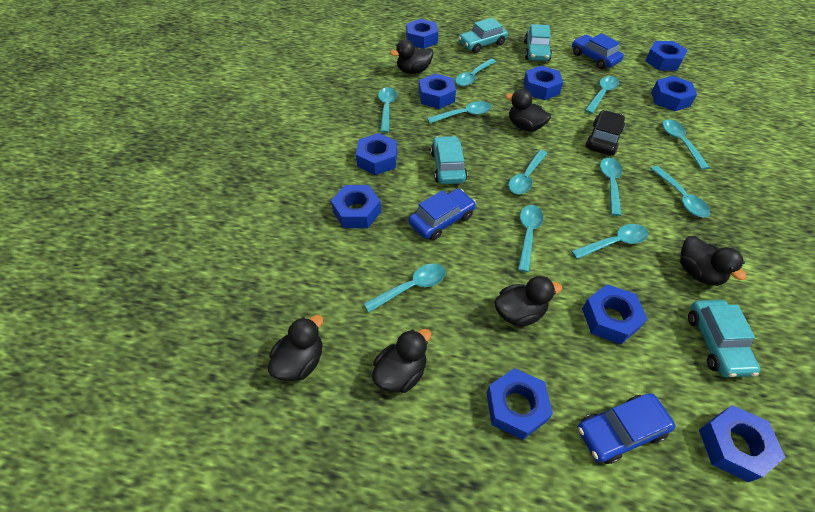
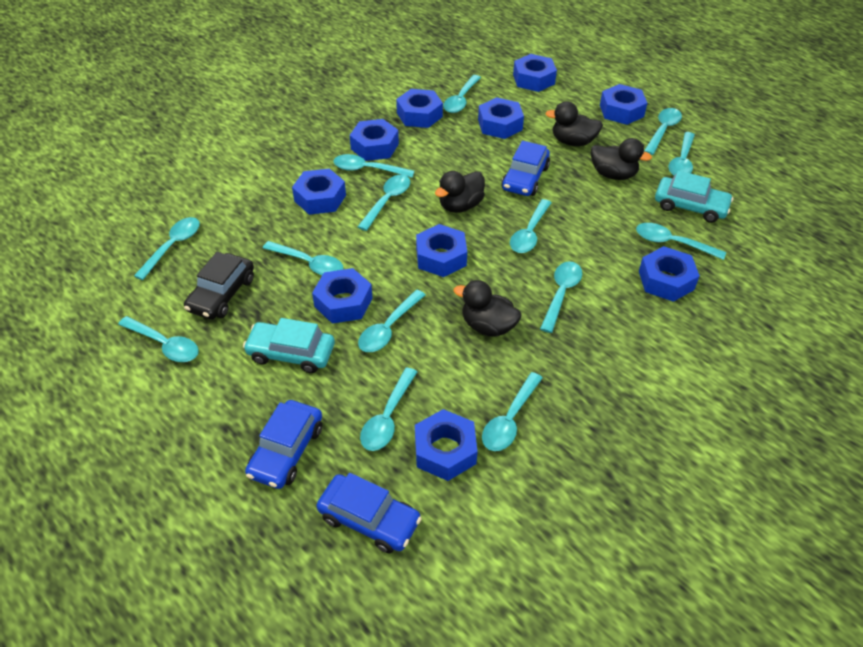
black duck: 6 -> 4
turquoise car: 4 -> 2
turquoise spoon: 11 -> 14

